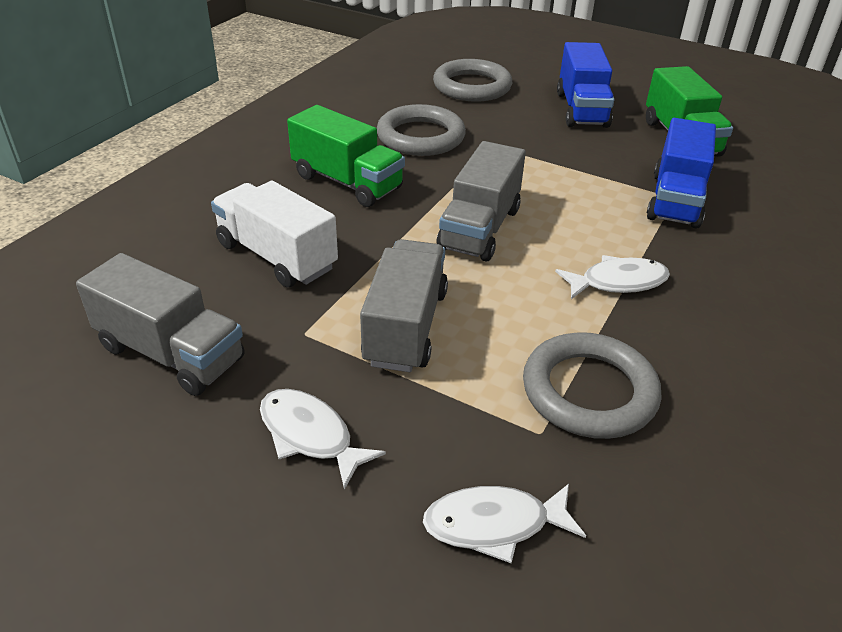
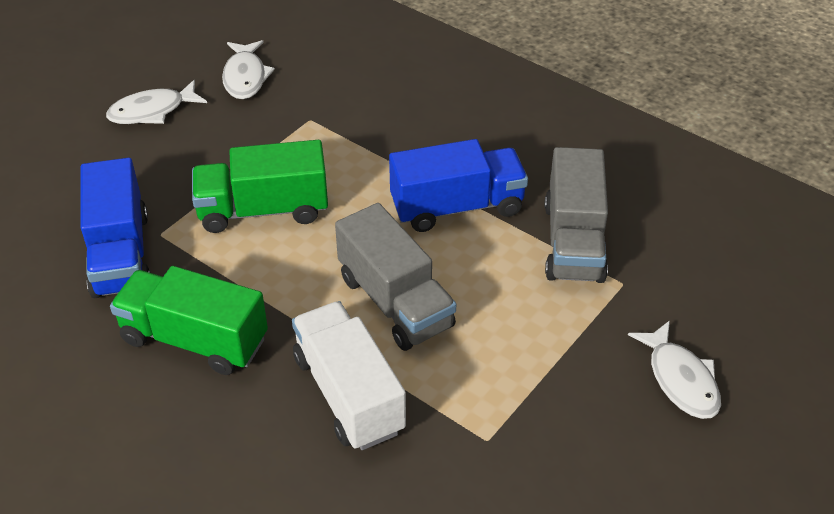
grey ring: 3 -> 0
grey truck: 3 -> 2

